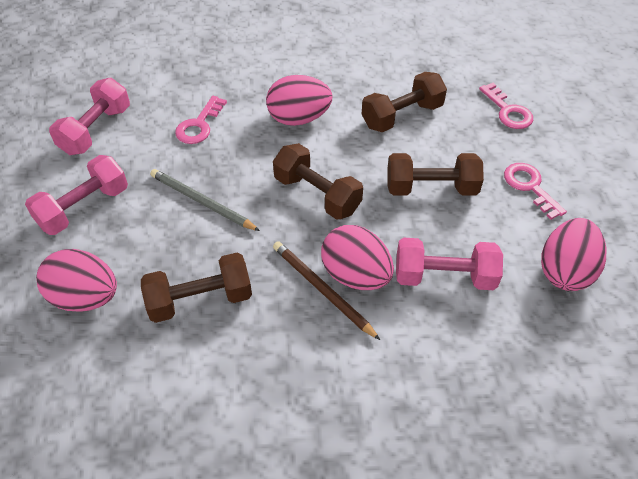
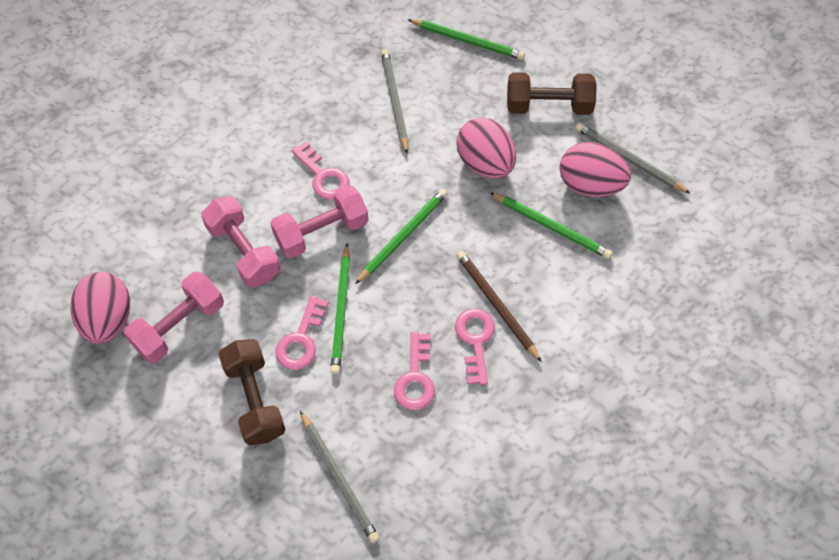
brown dumbbell: 4 -> 2
green pencil: 0 -> 4
grey pencil: 1 -> 3
pink egg: 4 -> 3
pink key: 3 -> 4

